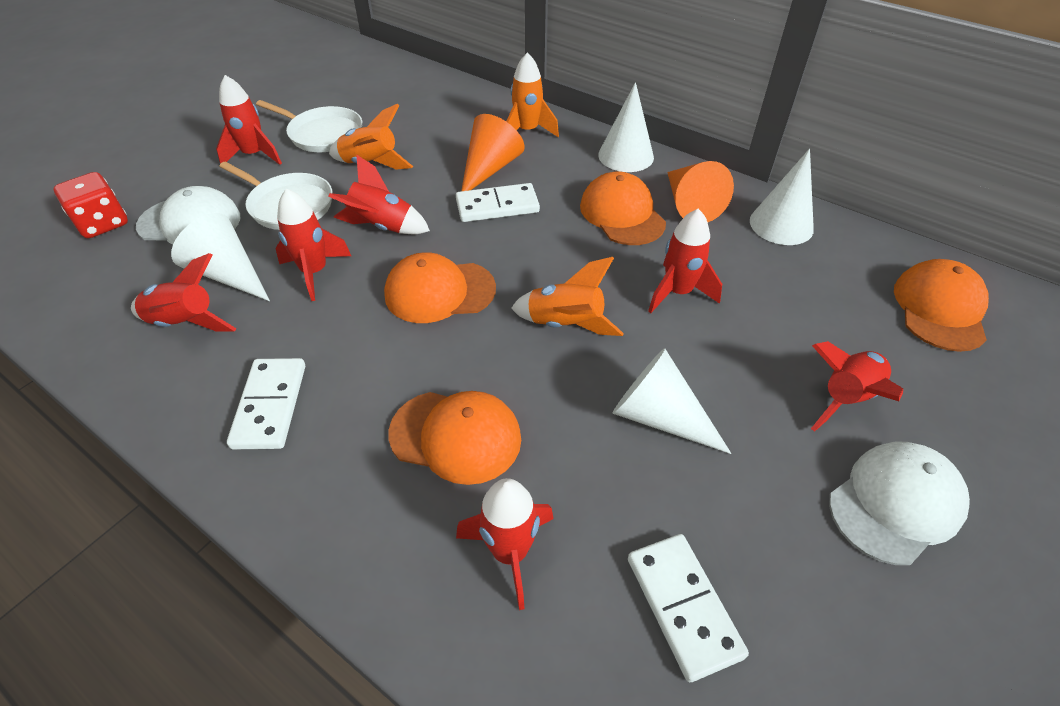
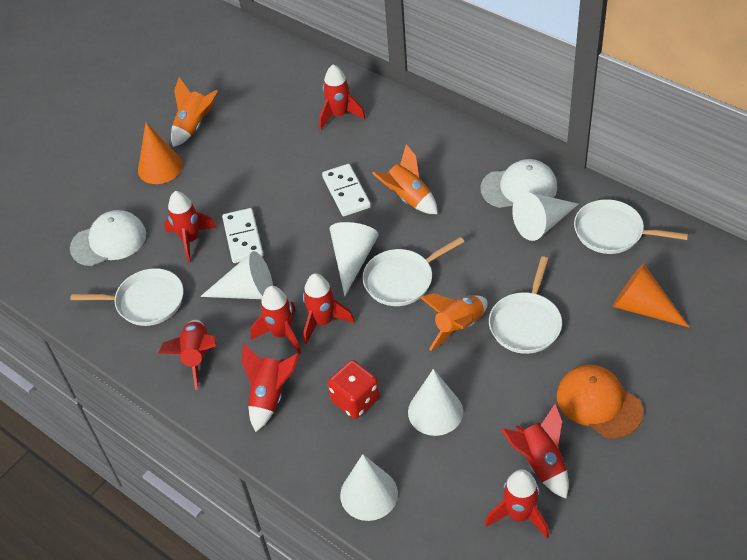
orange cap: 4 -> 1
red rocket: 7 -> 8
white cone: 4 -> 5
white domino: 3 -> 2
white pan: 2 -> 4

